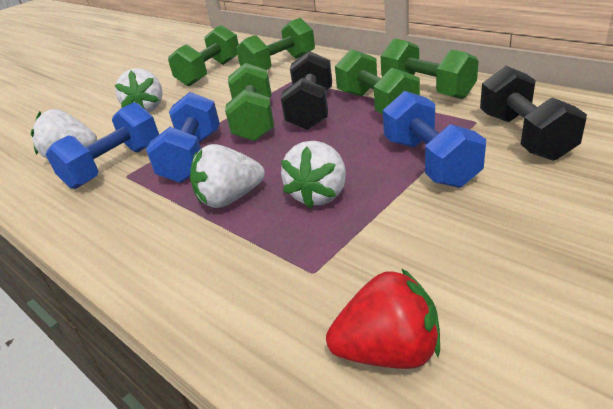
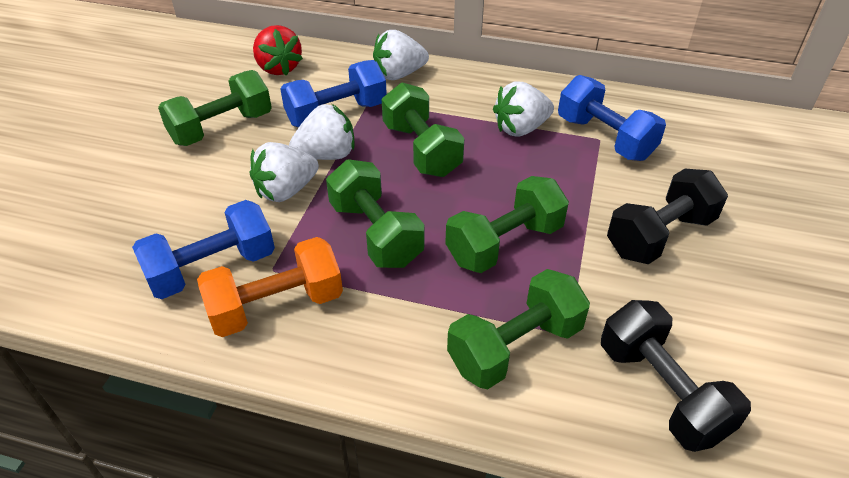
orange dumbbell: 0 -> 1

